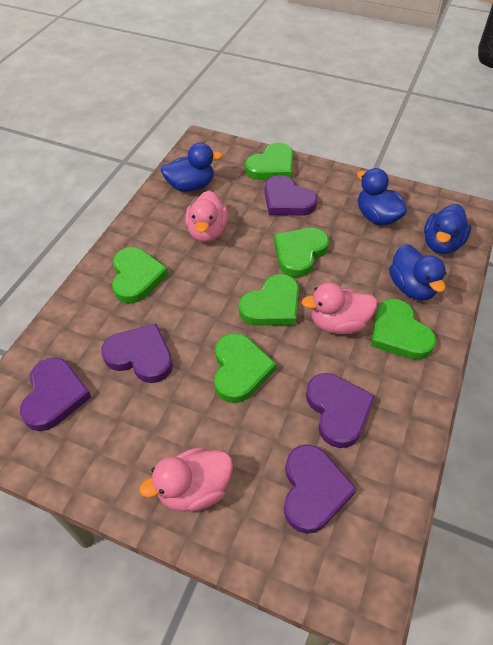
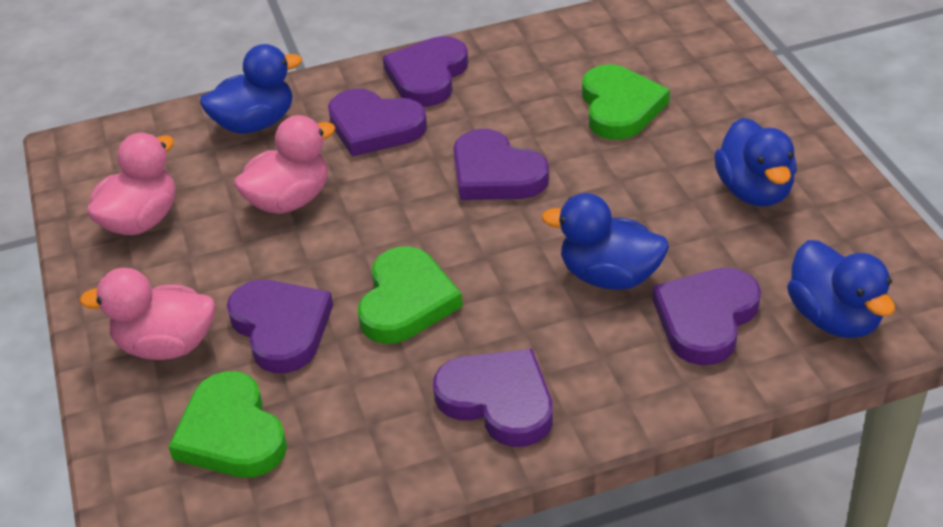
green heart: 6 -> 3
purple heart: 5 -> 6

